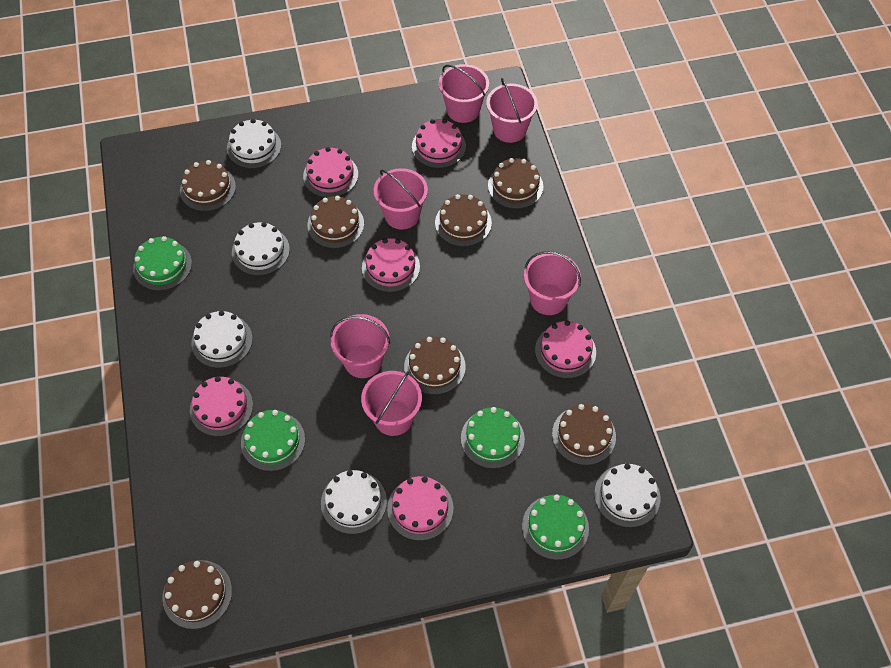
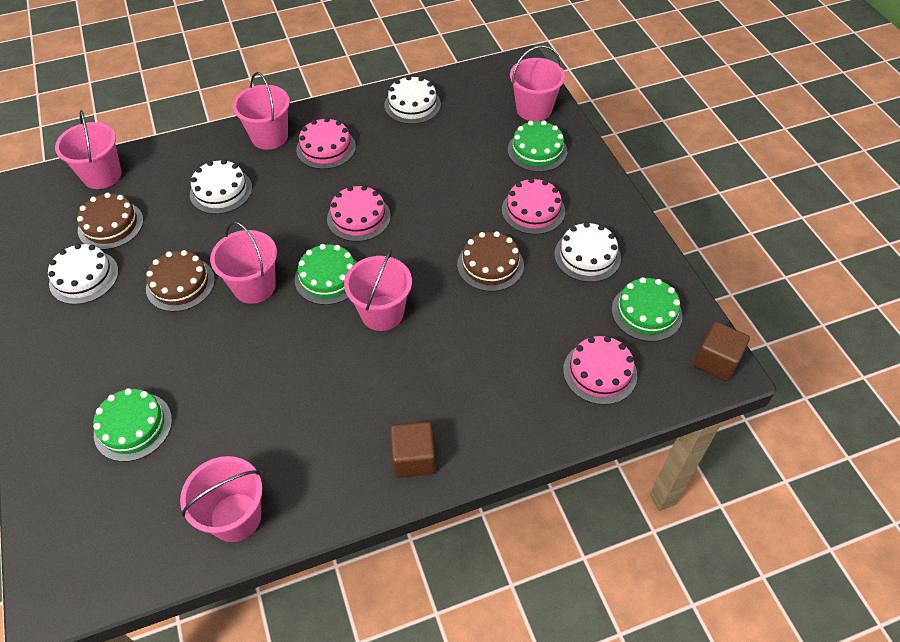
brown cake: 7 -> 3
brown cube: 0 -> 2
pink cake: 6 -> 4
white cake: 5 -> 4

